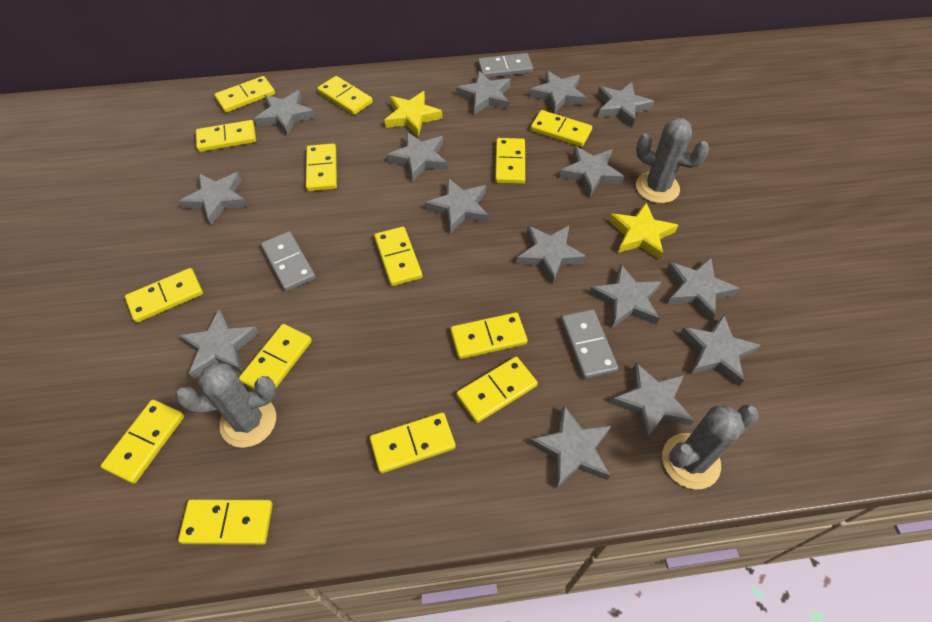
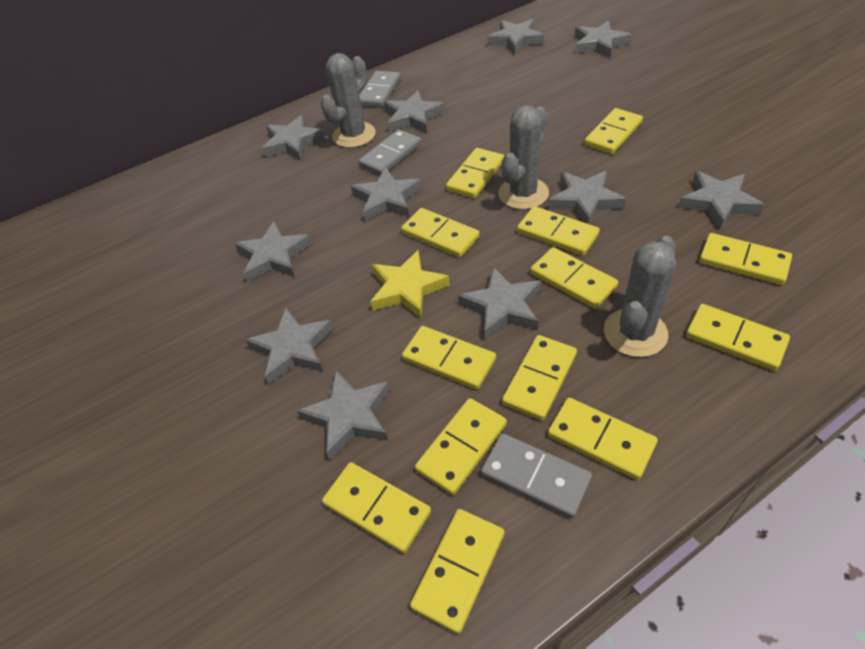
grey star: 15 -> 11
yellow domino: 14 -> 13
yellow star: 2 -> 1

